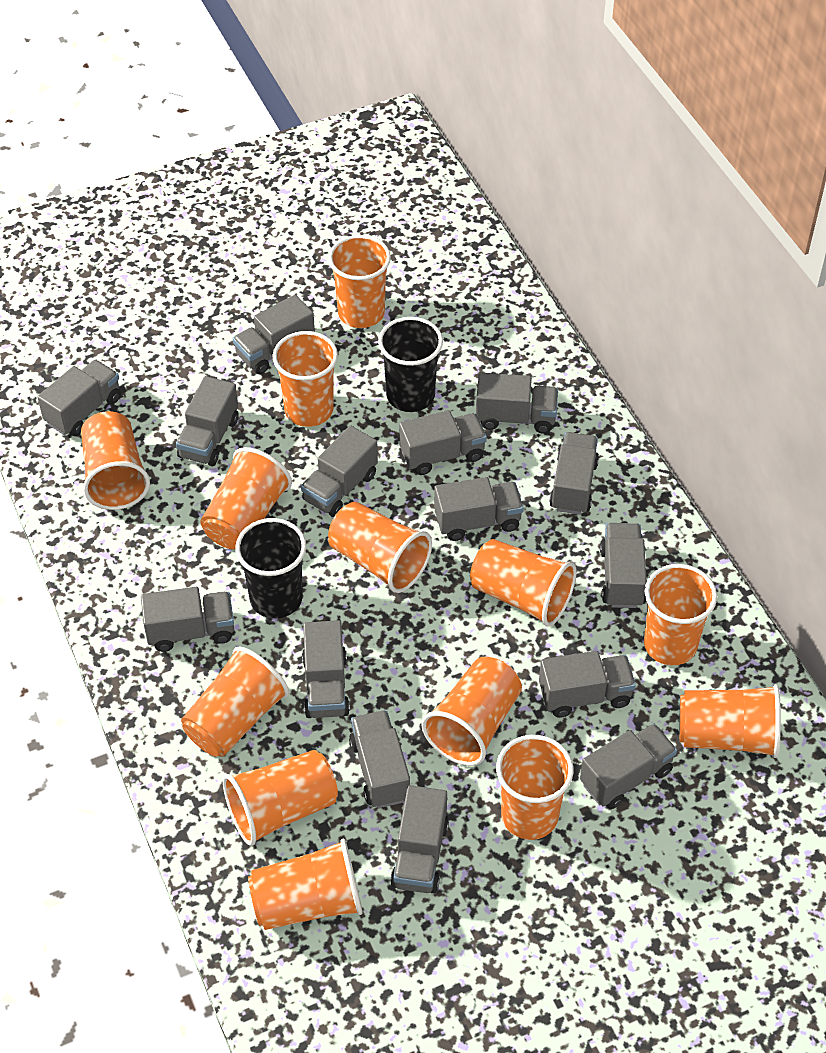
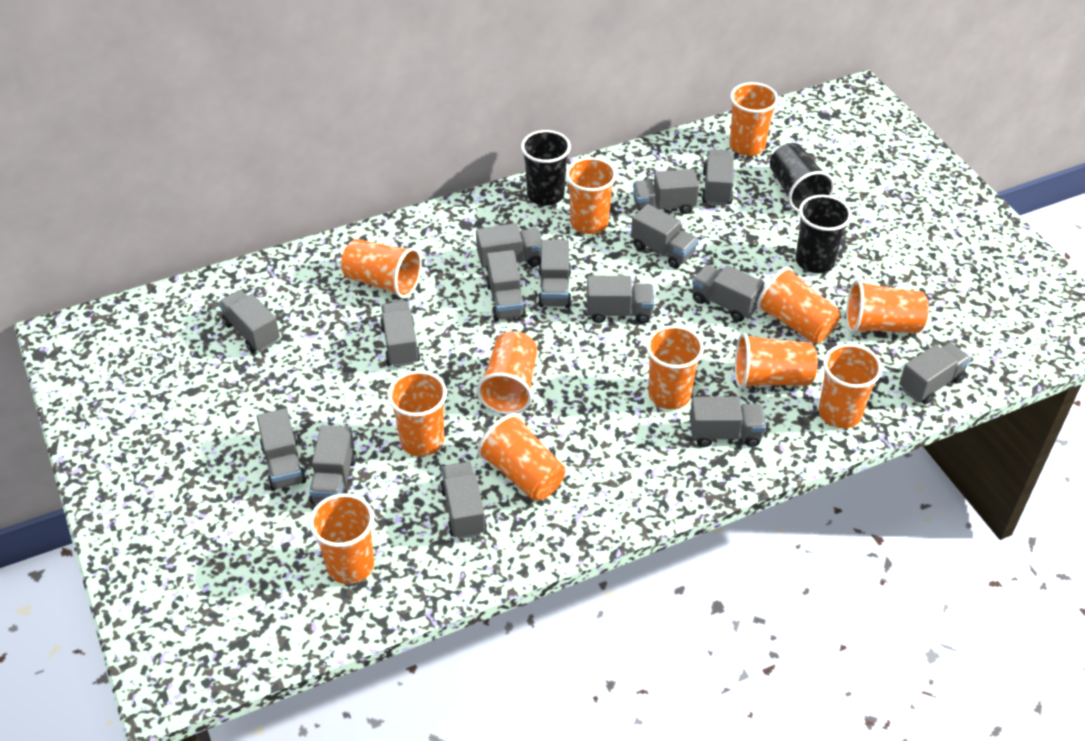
black cup: 2 -> 3
orange cup: 13 -> 12

